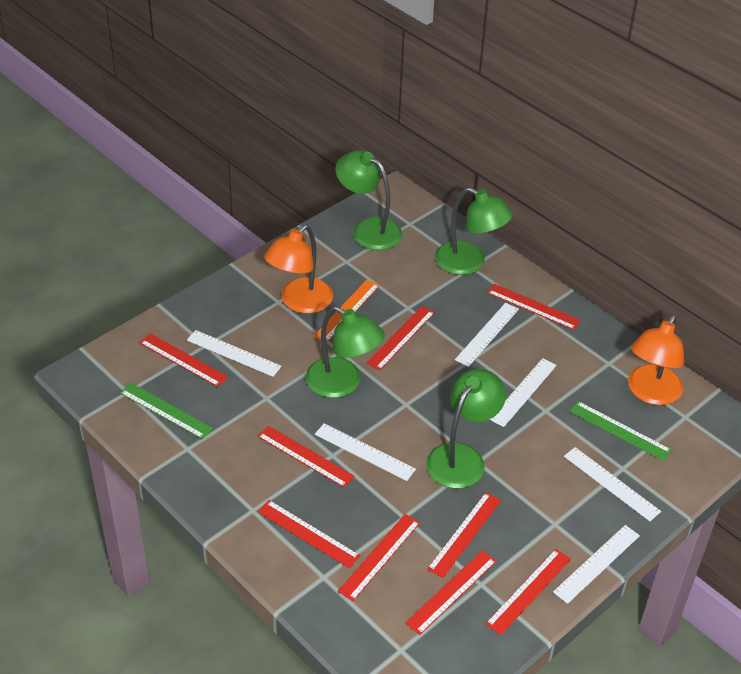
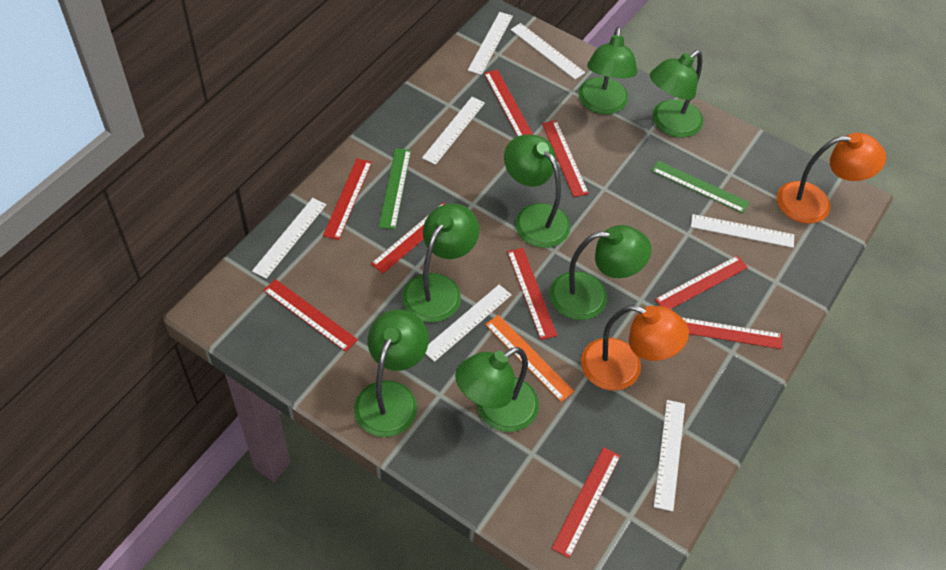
green lamp: 4 -> 7
white ruler: 6 -> 7

